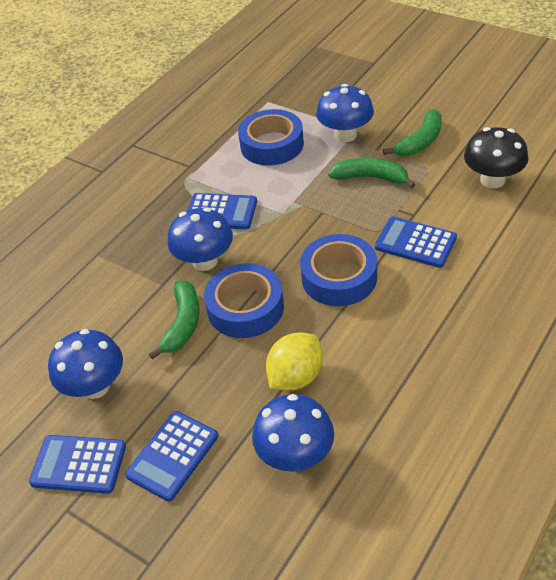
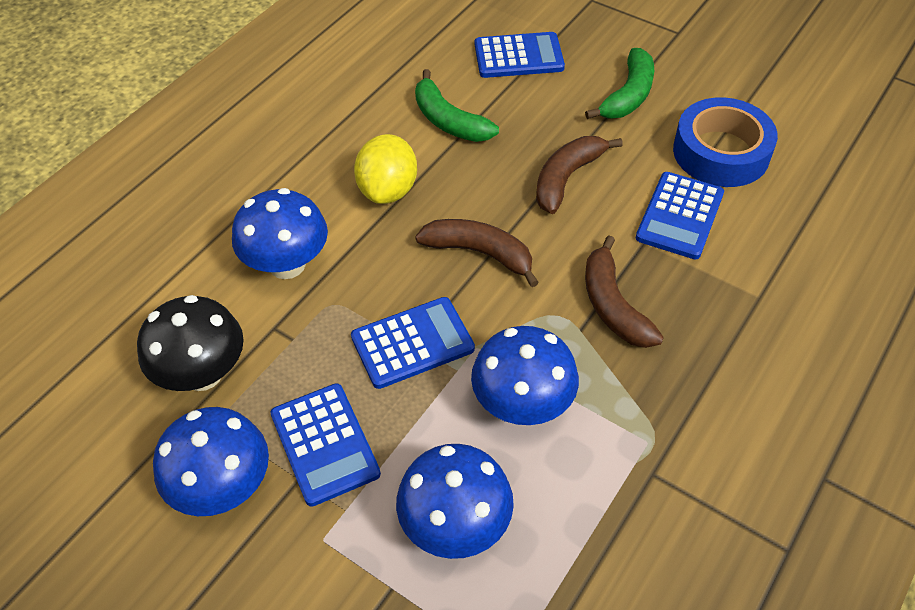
blue tape: 3 -> 1
brown banana: 0 -> 3
green banana: 3 -> 2

